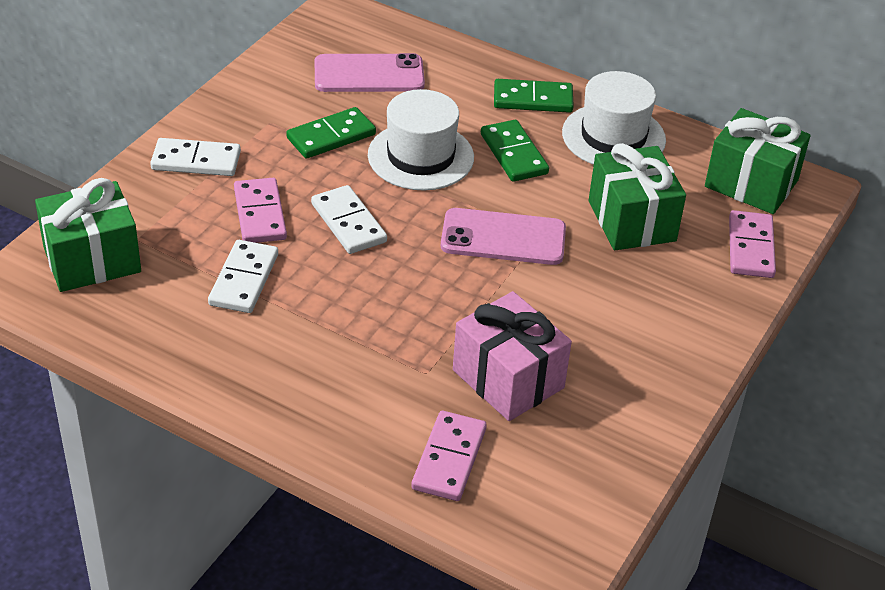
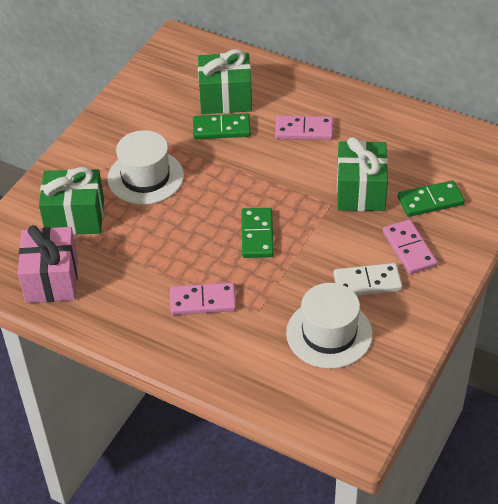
pink phone: 2 -> 0
white domino: 3 -> 1

